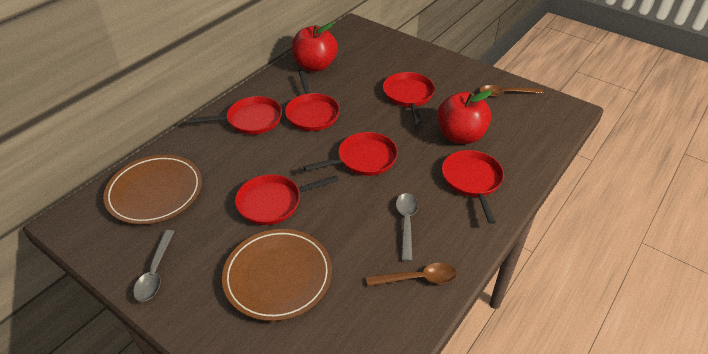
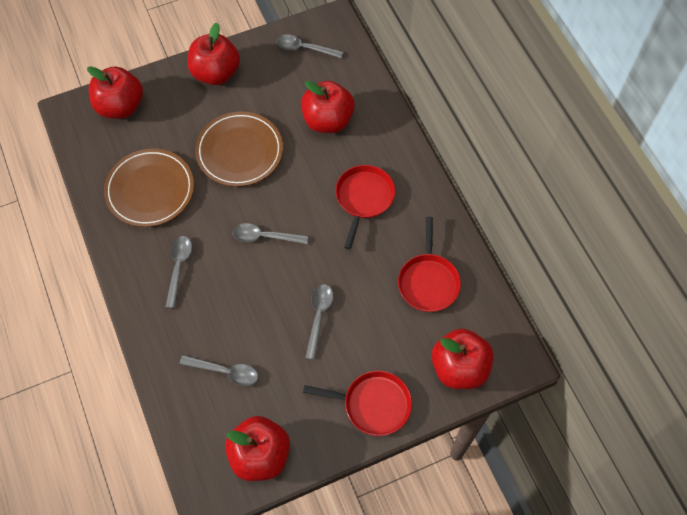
brown spoon: 2 -> 0
grey spoon: 2 -> 5
red apple: 2 -> 5
red pan: 6 -> 3

